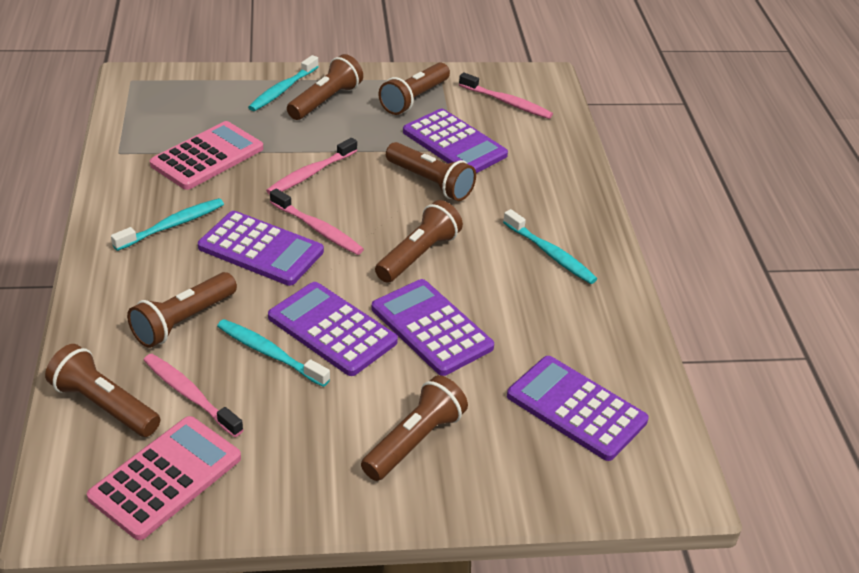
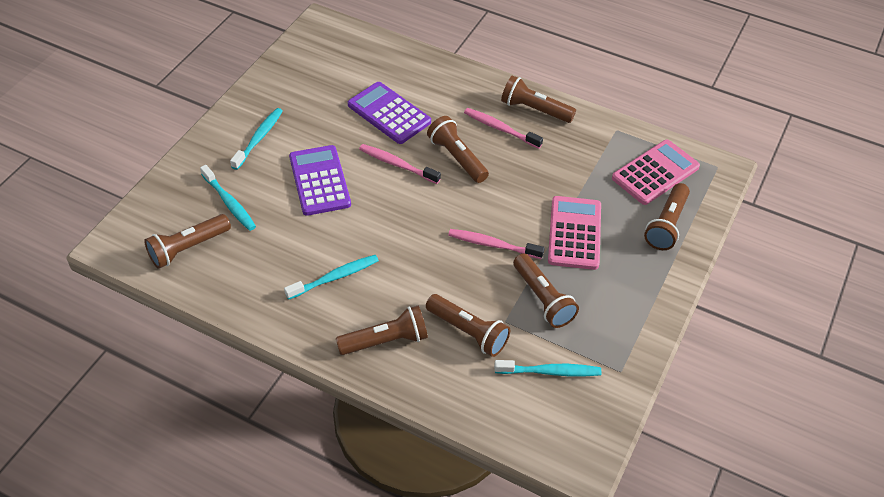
pink toothbrush: 4 -> 3
purple calculator: 5 -> 2

